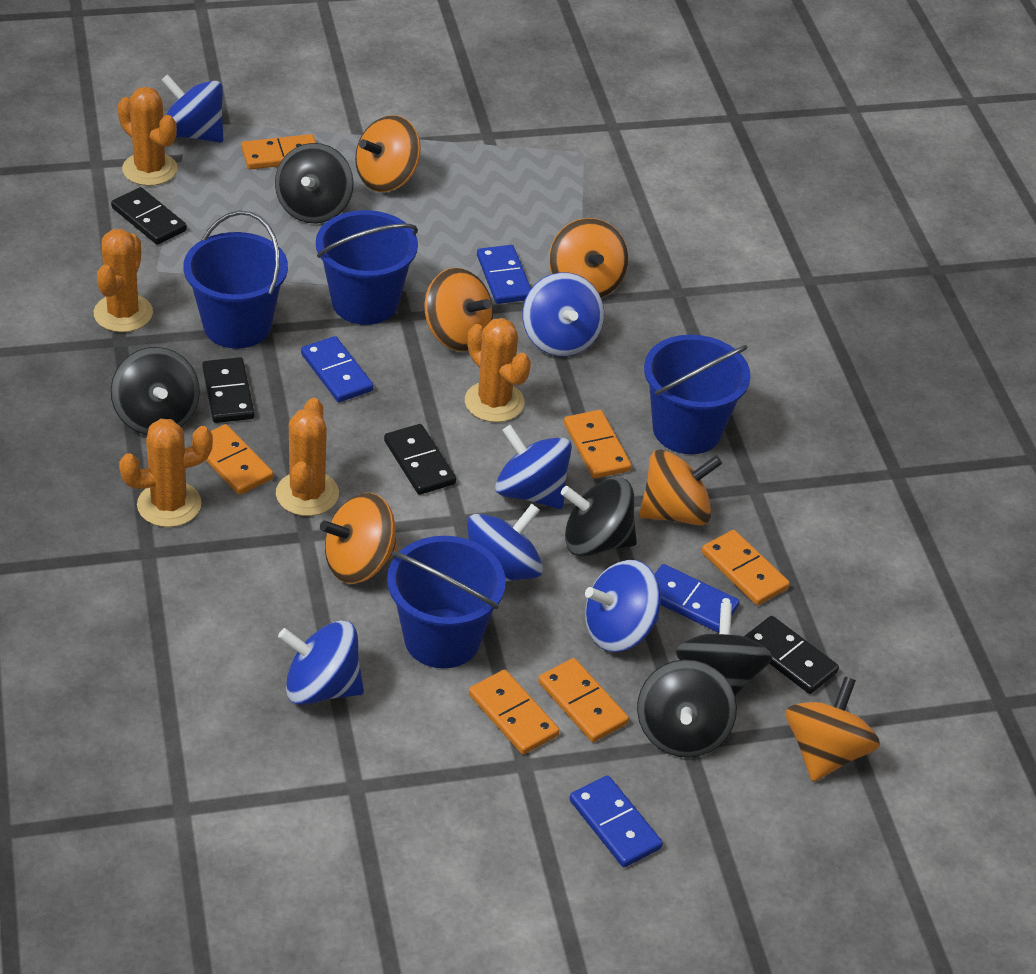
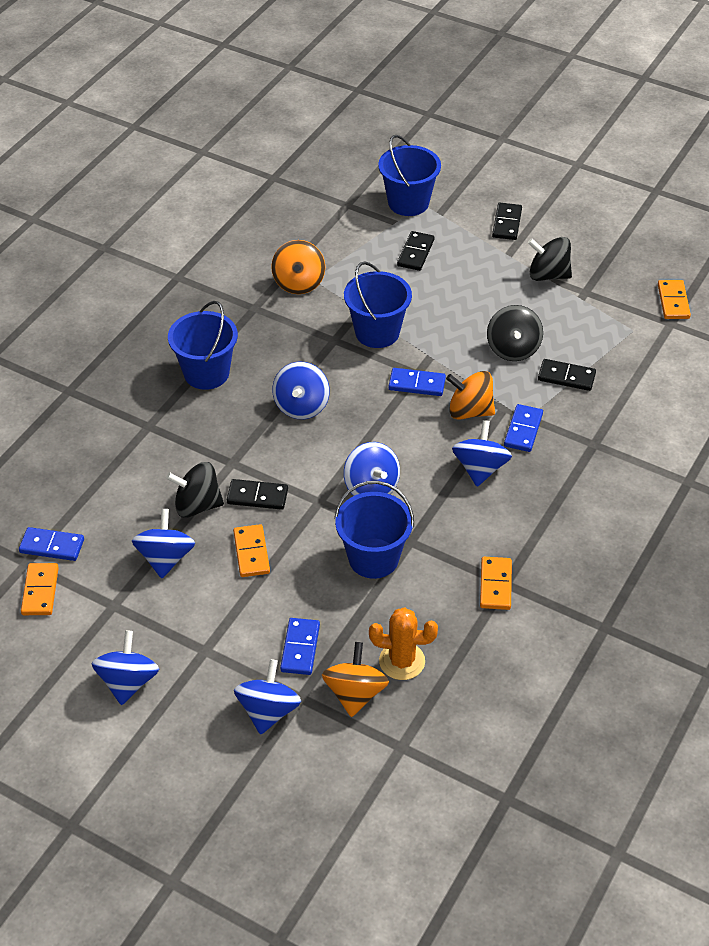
black spinning top: 5 -> 3
orange cactus: 5 -> 1
orange domino: 6 -> 4
orange spinning top: 6 -> 3

